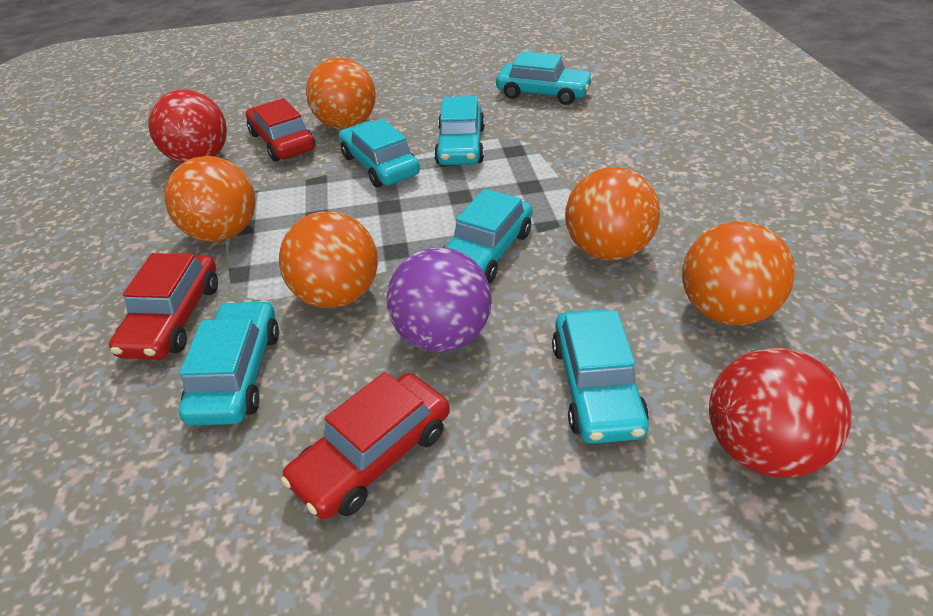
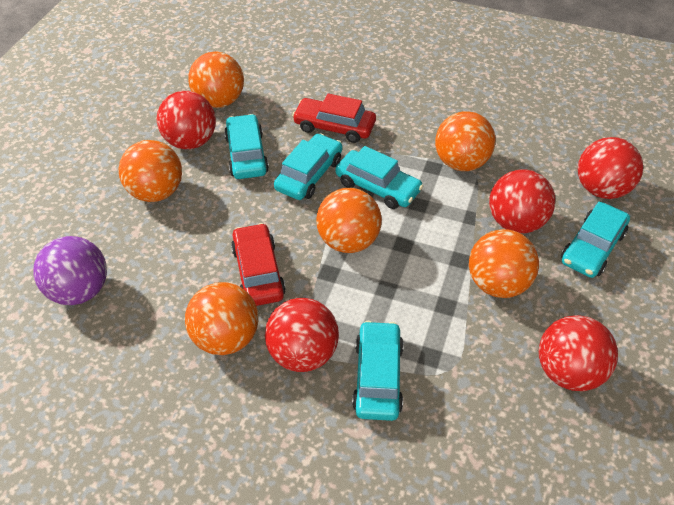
orange ball: 5 -> 6
red ball: 2 -> 5
red car: 3 -> 2
turquoise car: 6 -> 5

